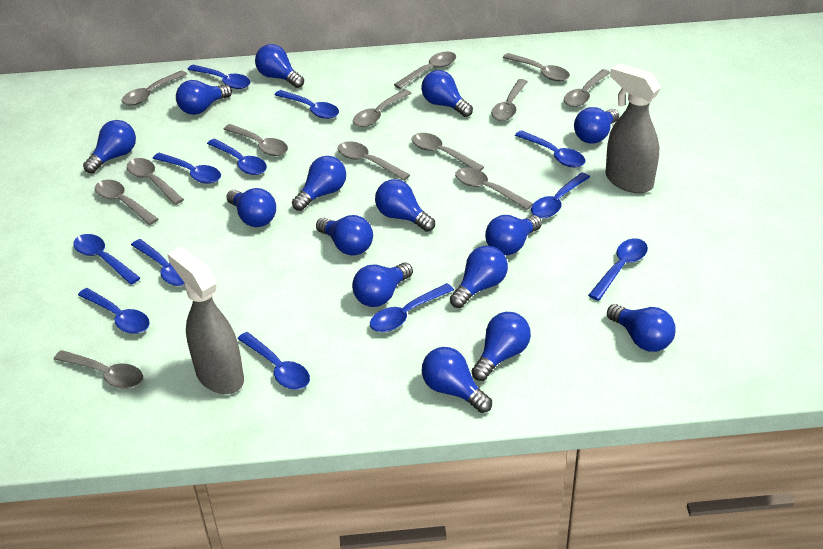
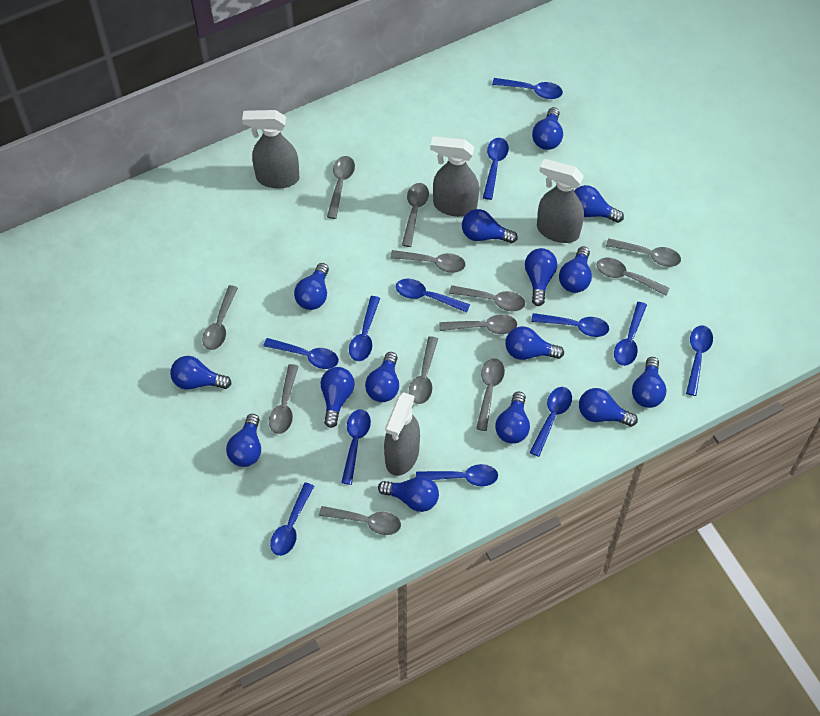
grey spoon: 13 -> 12
grey spray bottle: 2 -> 4

